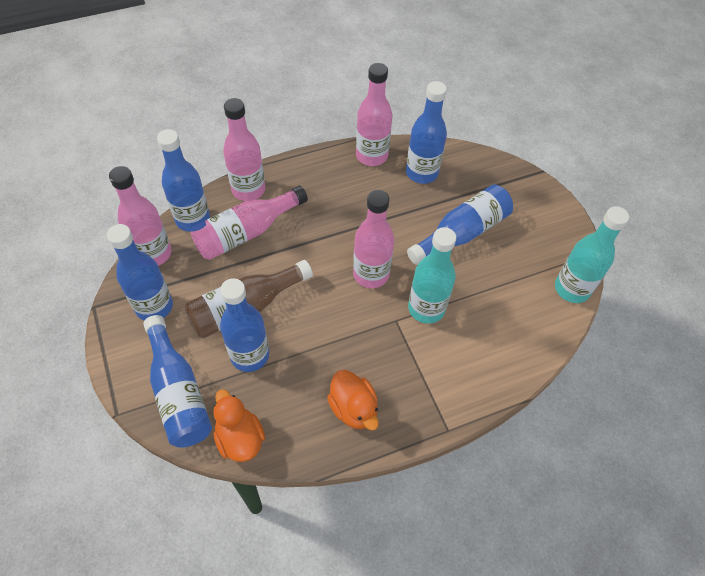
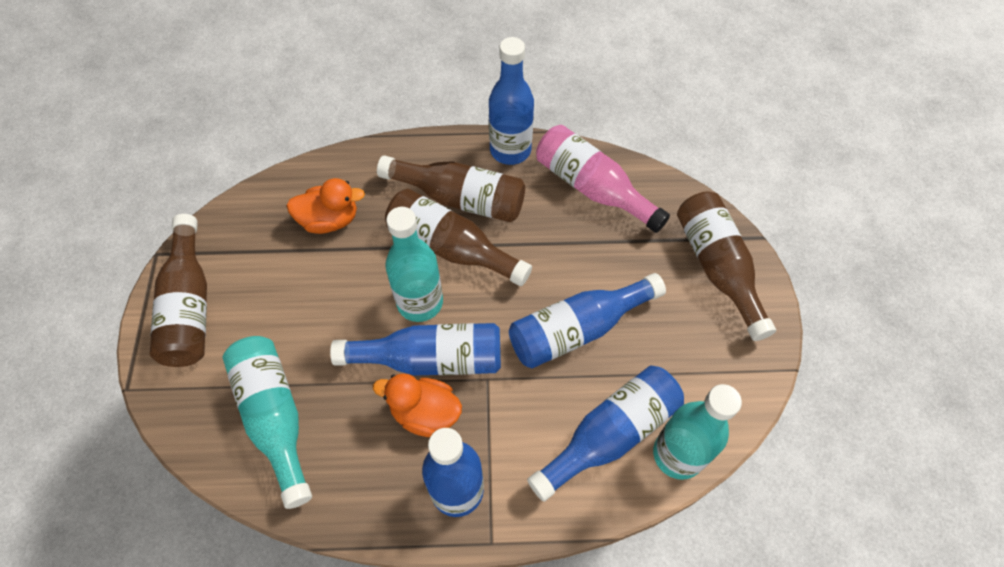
blue bottle: 6 -> 5
brown bottle: 1 -> 4
pink bottle: 5 -> 1
turquoise bottle: 2 -> 3

